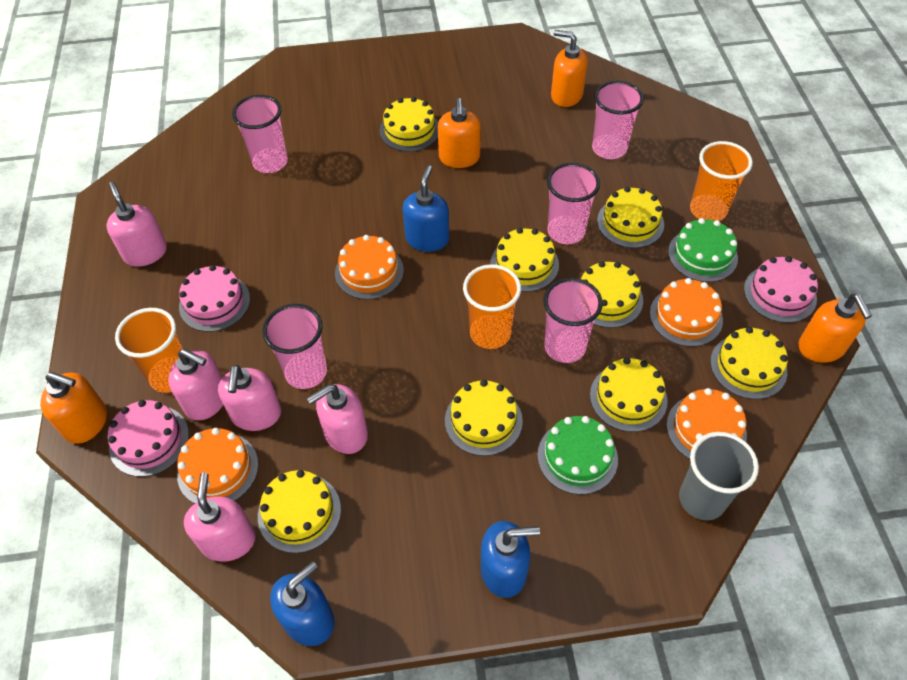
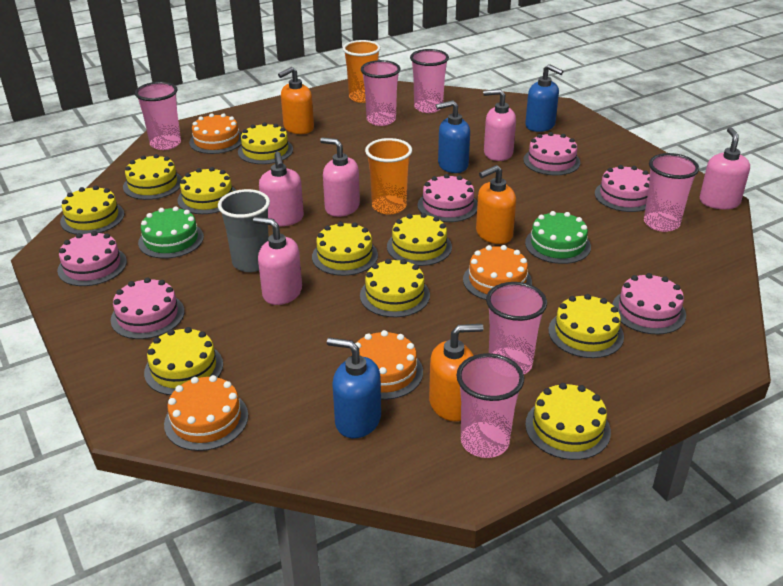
orange cup: 3 -> 2
orange soap dispenser: 4 -> 3
pink cake: 3 -> 6
pink cup: 5 -> 6
yellow cake: 8 -> 10

